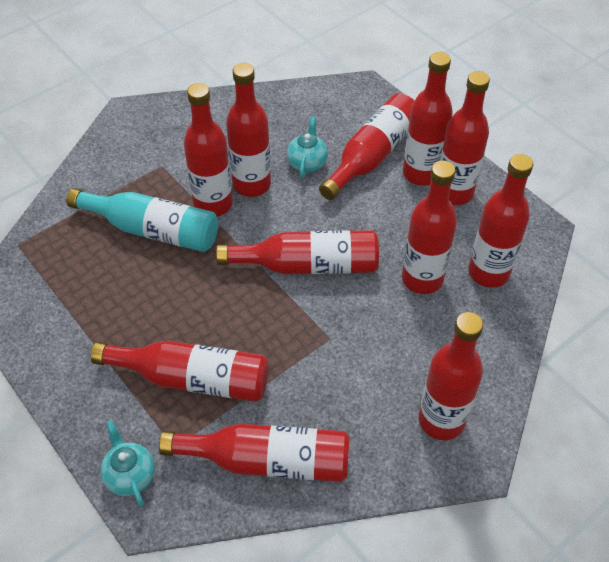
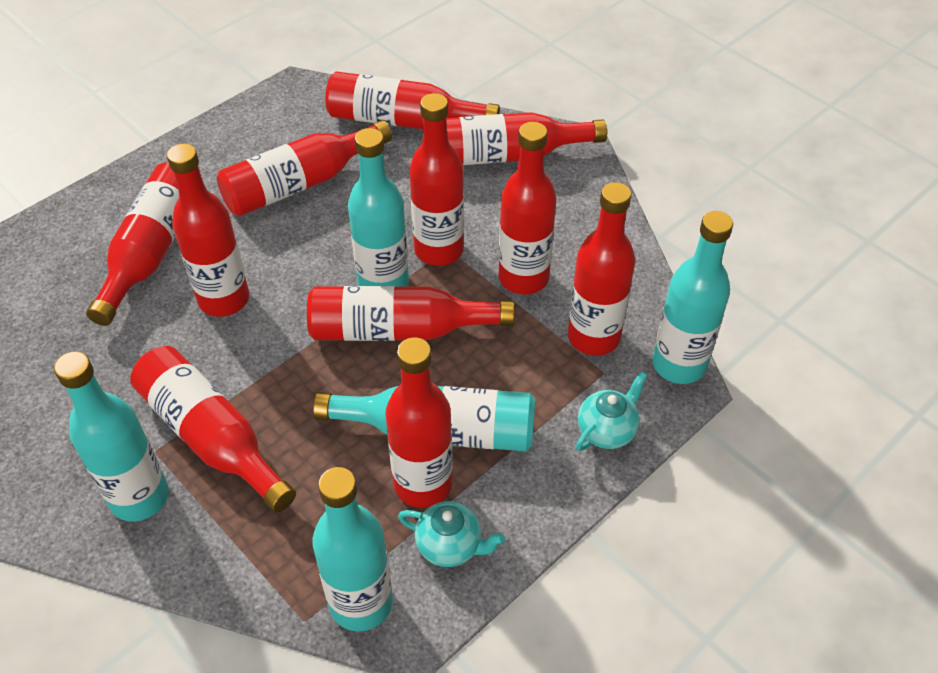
turquoise bottle: 1 -> 5

